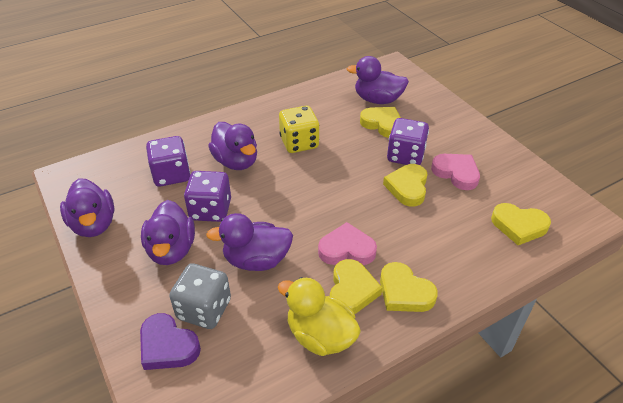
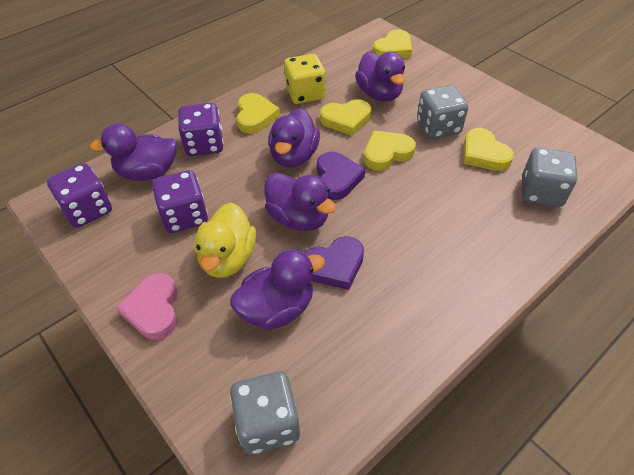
grey dice: 1 -> 3
pink heart: 2 -> 1
purple heart: 1 -> 2

